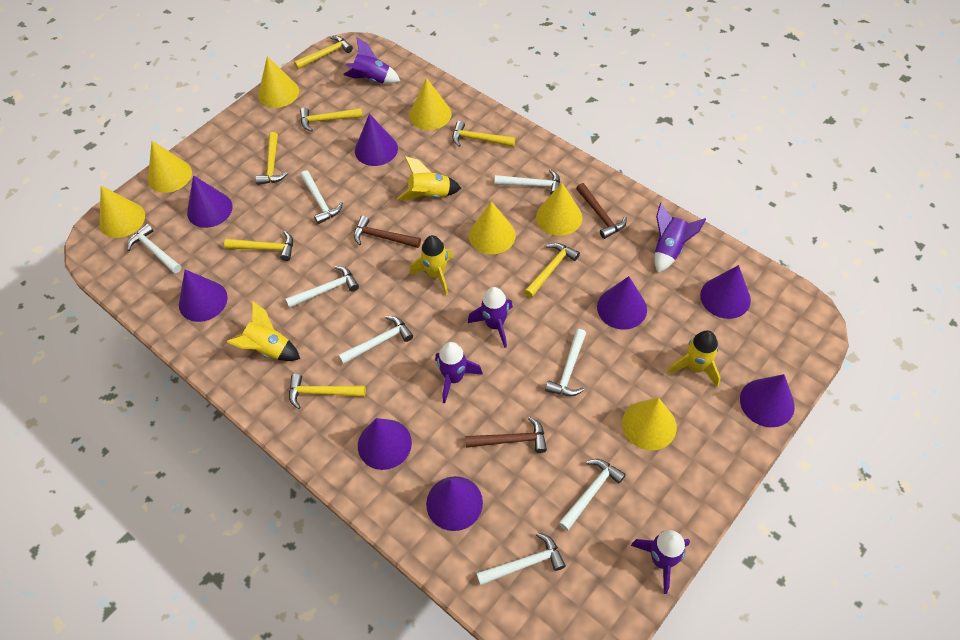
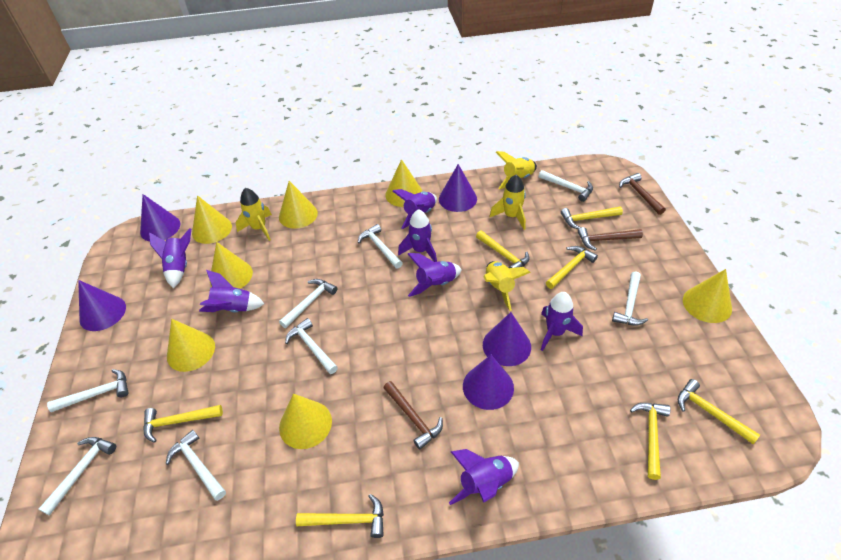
purple cone: 8 -> 5
purple rocket: 5 -> 7

